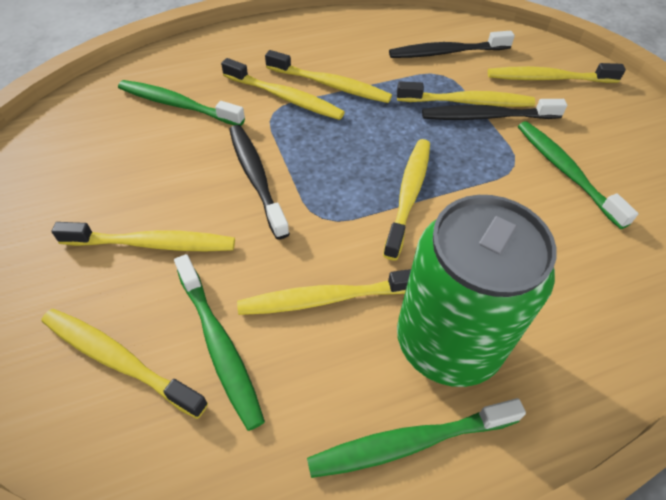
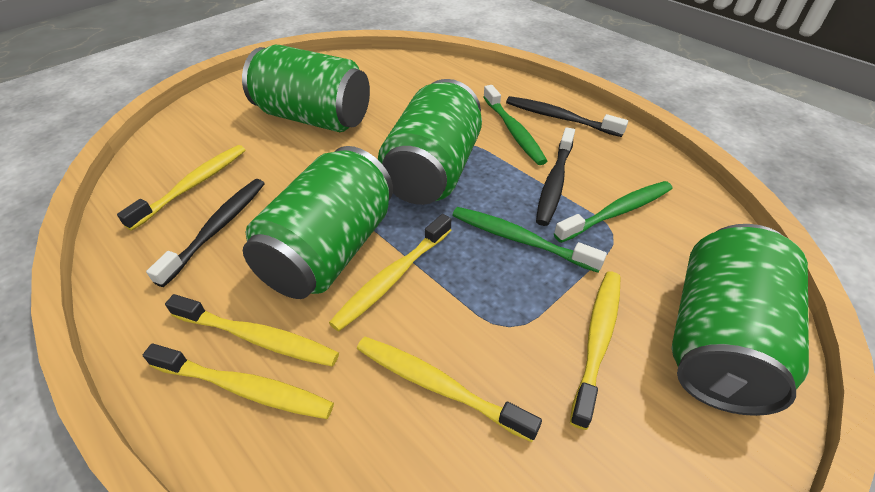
green can: 1 -> 4
green toothbrush: 4 -> 3
yellow toothbrush: 8 -> 6

